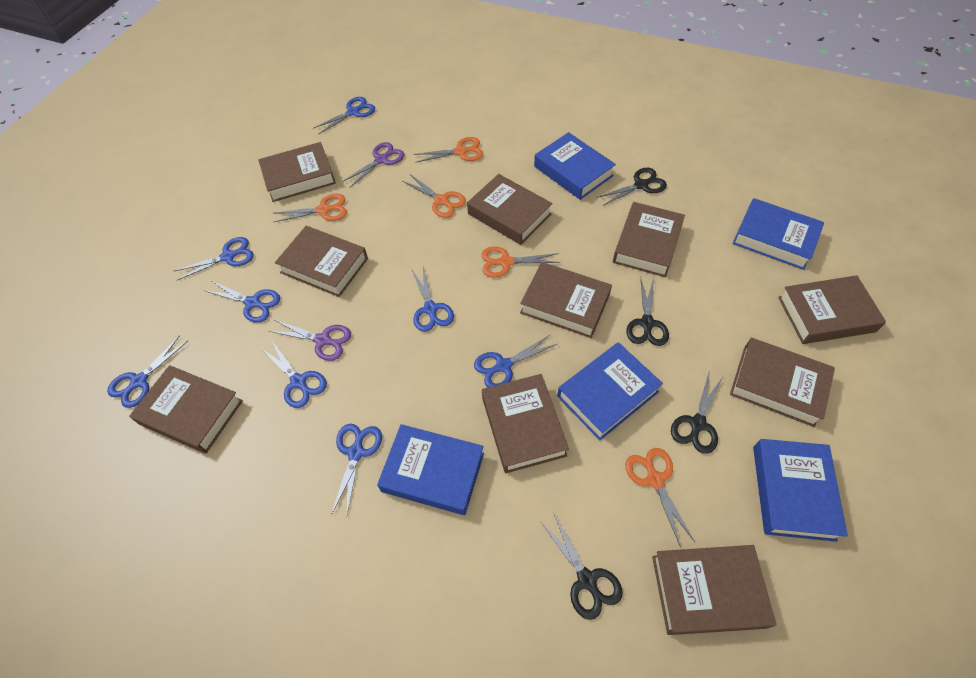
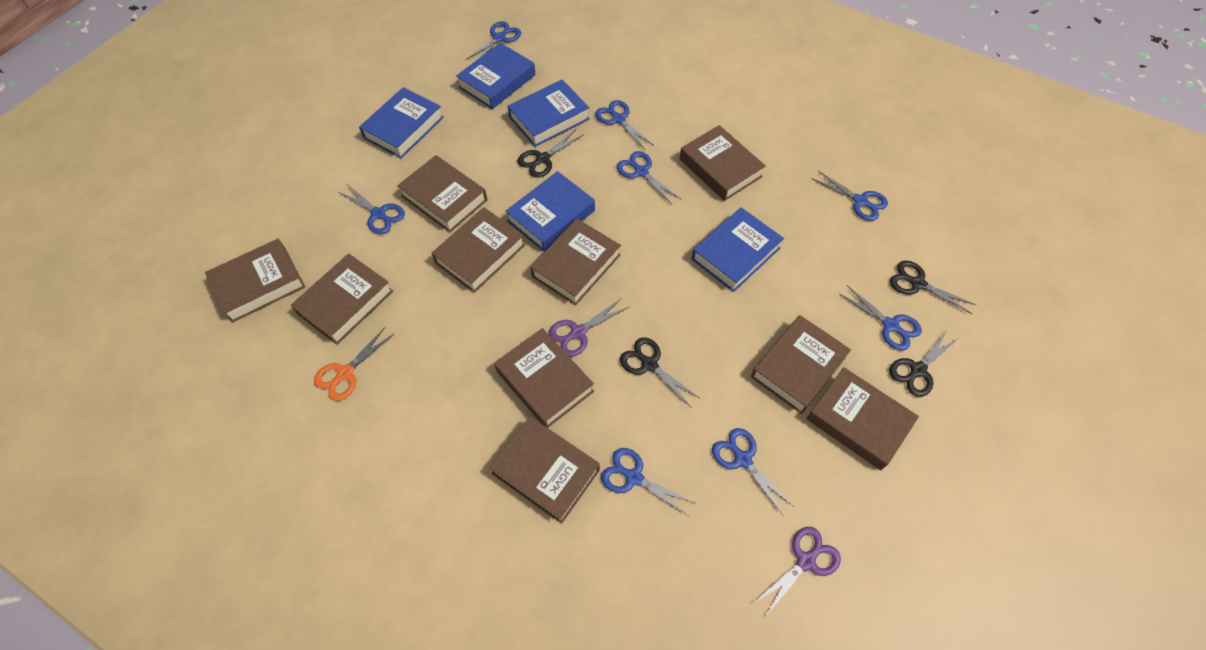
orange scissors: 5 -> 1

